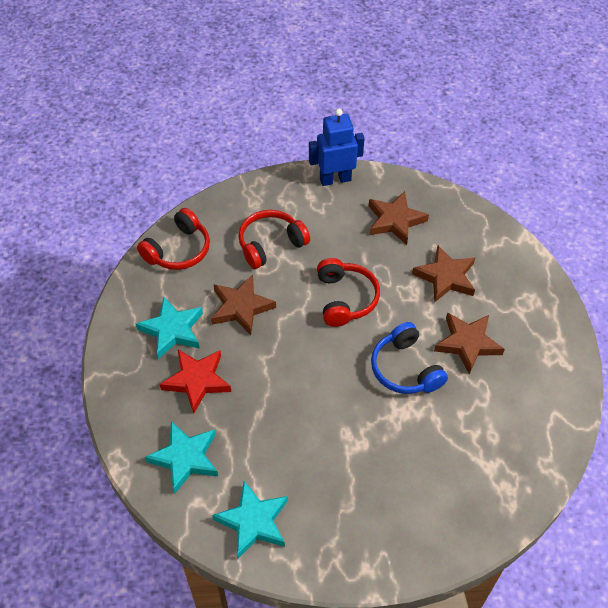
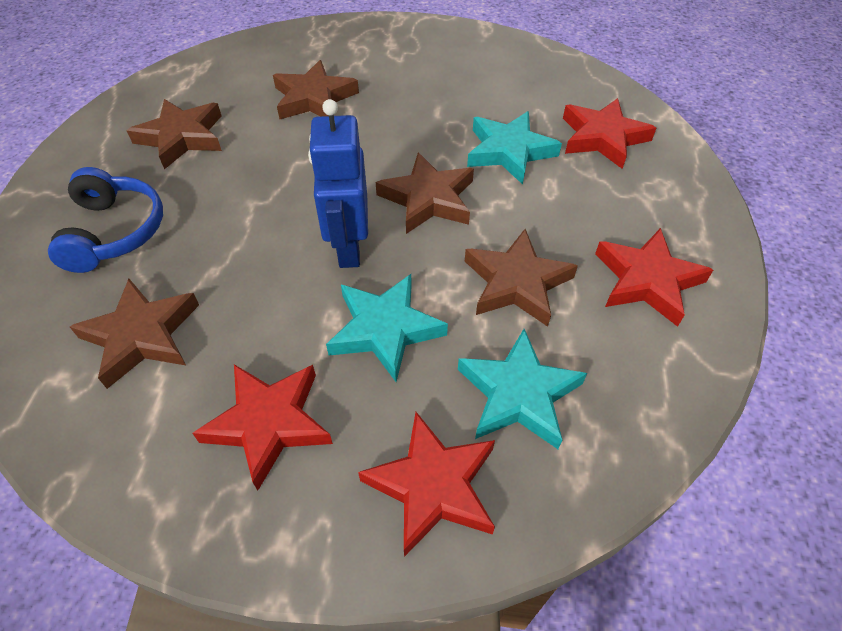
brown star: 4 -> 5
red headphones: 3 -> 0
red star: 1 -> 4

